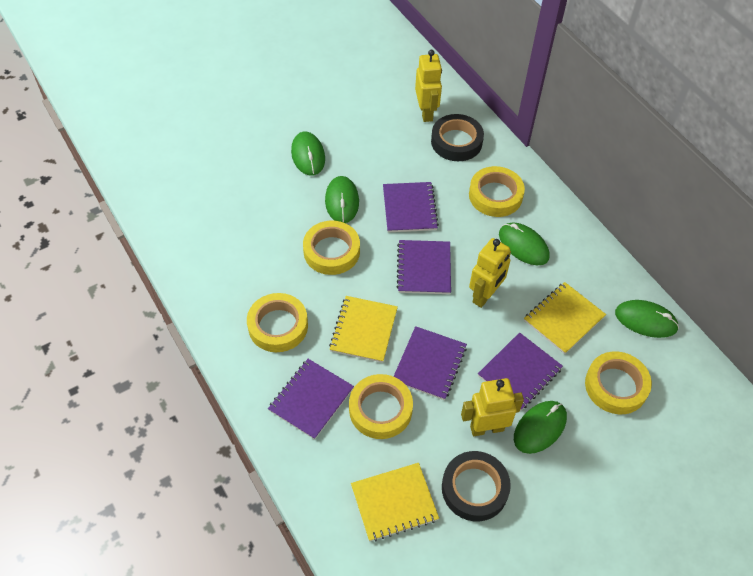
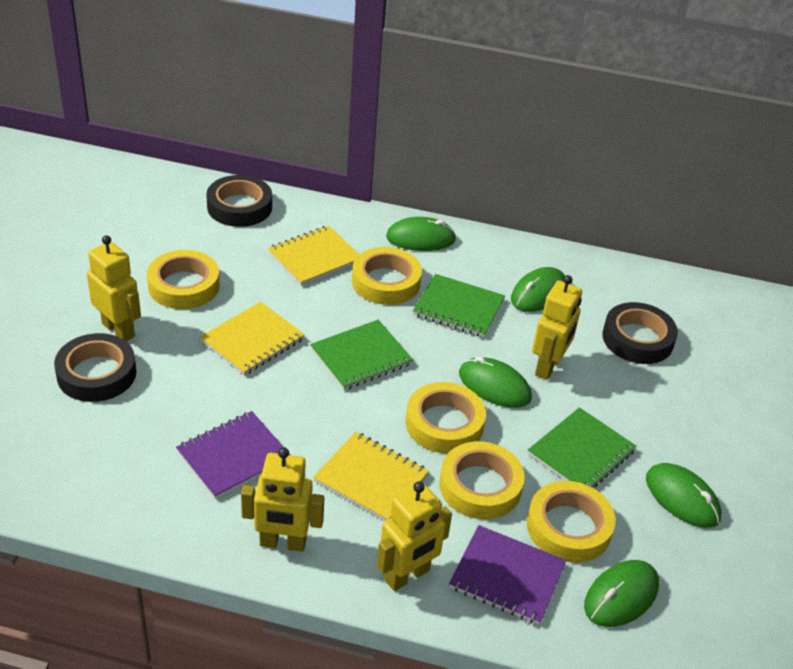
black tape: 2 -> 3
green notebook: 0 -> 3
purple notebook: 5 -> 2
yellow robot: 3 -> 4

